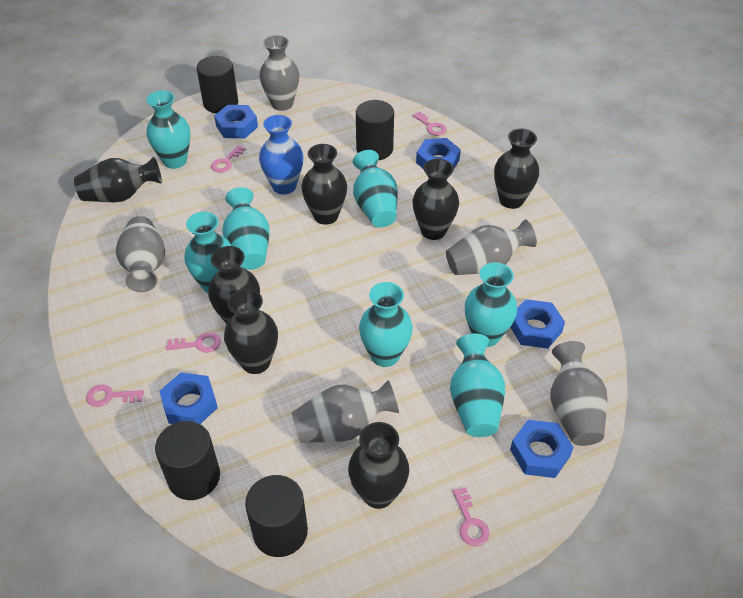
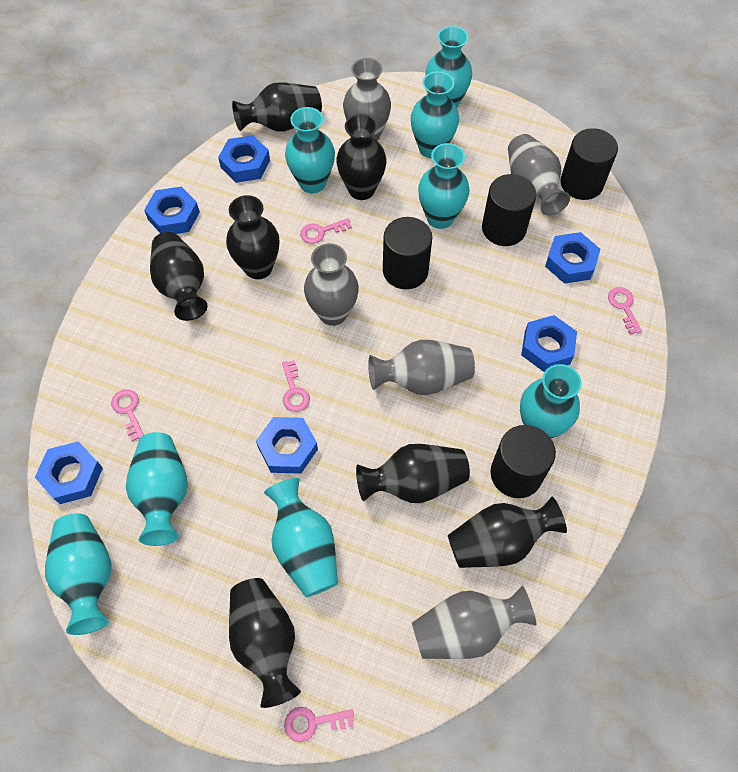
blue nut: 5 -> 6
blue vase: 1 -> 0
turquoise vase: 7 -> 8

